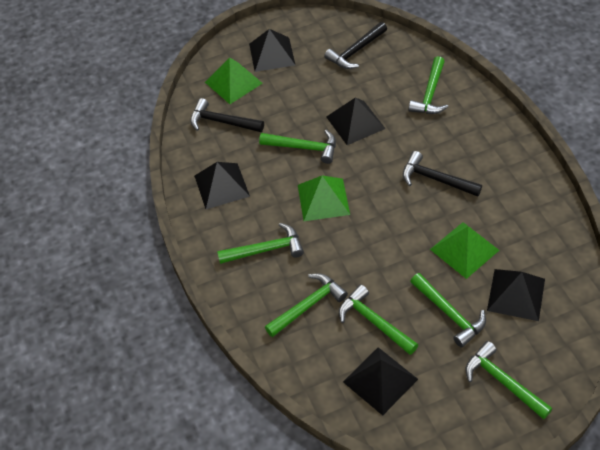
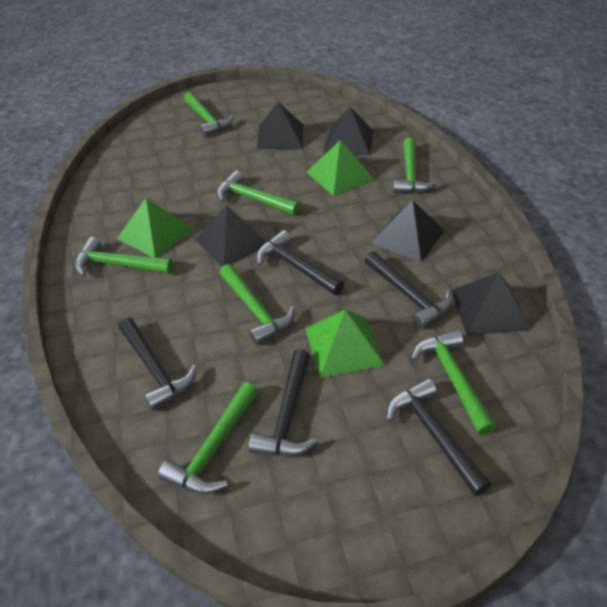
black hammer: 3 -> 5

